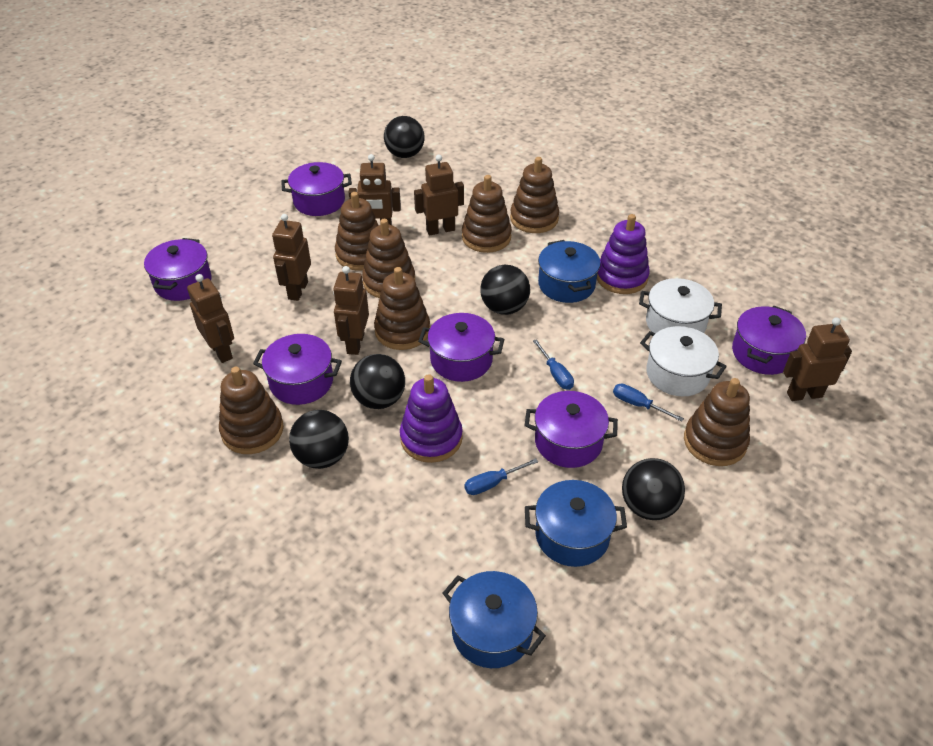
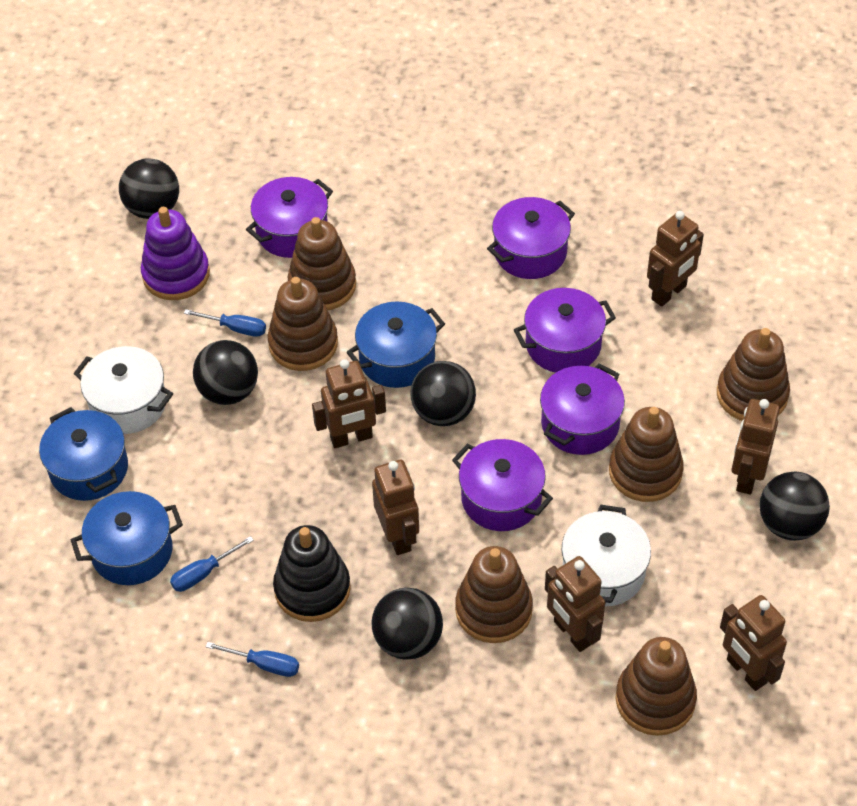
black stacking toy: 0 -> 1
brown stacking toy: 7 -> 6
purple pot: 6 -> 5
purple stacking toy: 2 -> 1

